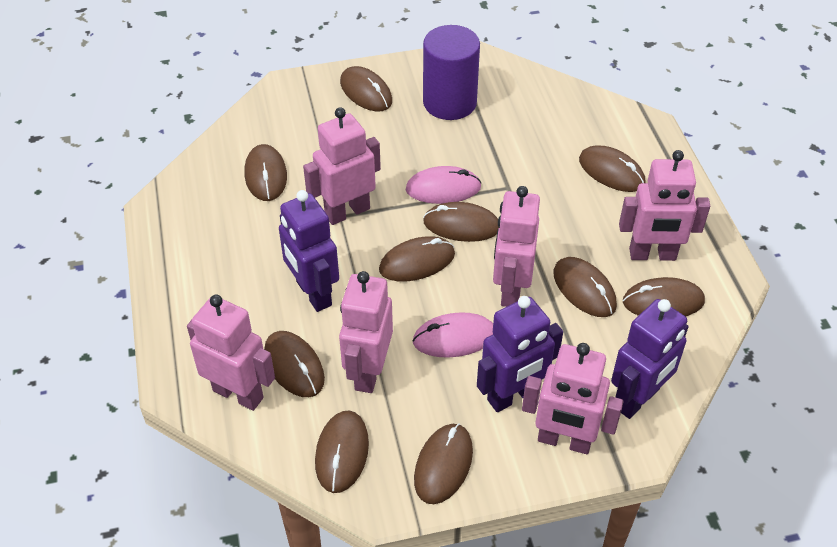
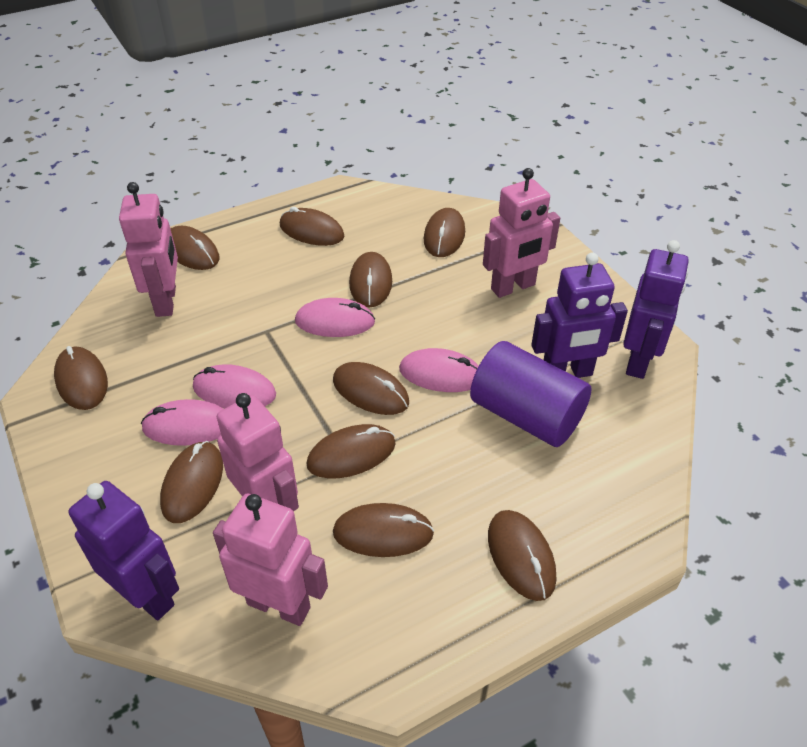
pink mouse: 2 -> 4
pink robot: 6 -> 4

